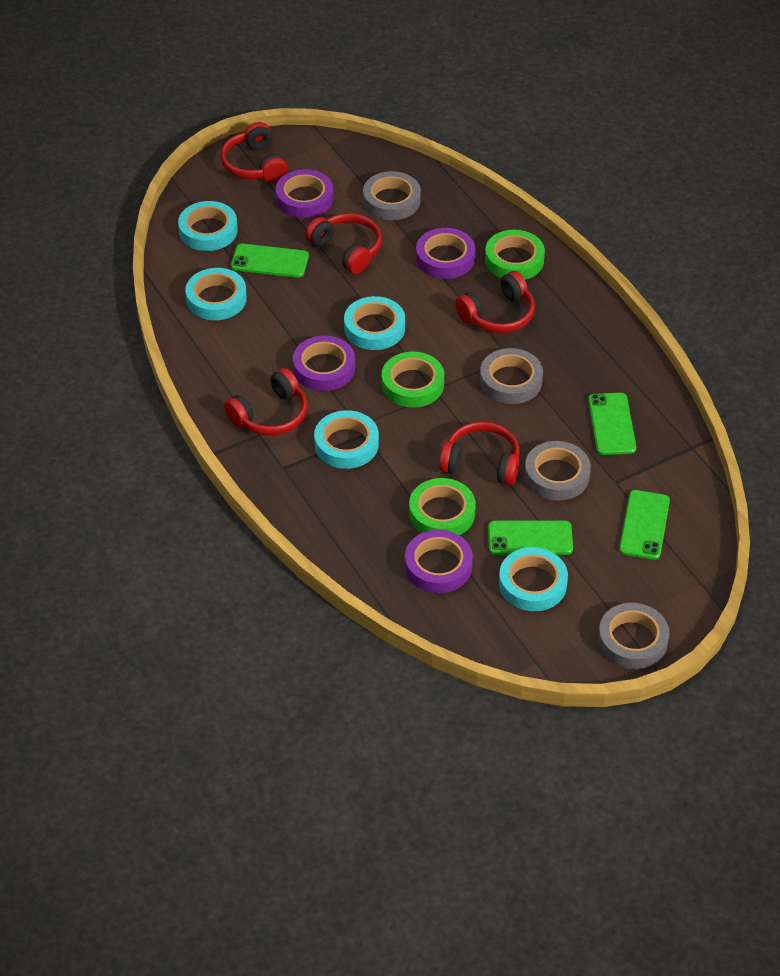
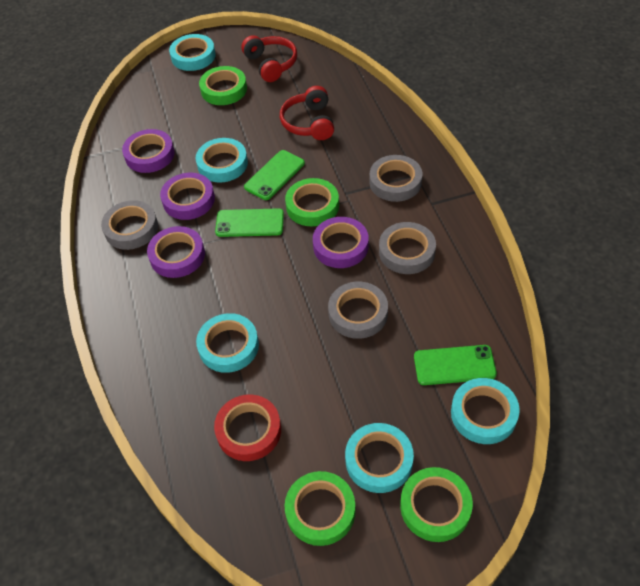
green phone: 4 -> 3
green tape: 3 -> 4
red headphones: 5 -> 2
red tape: 0 -> 1

